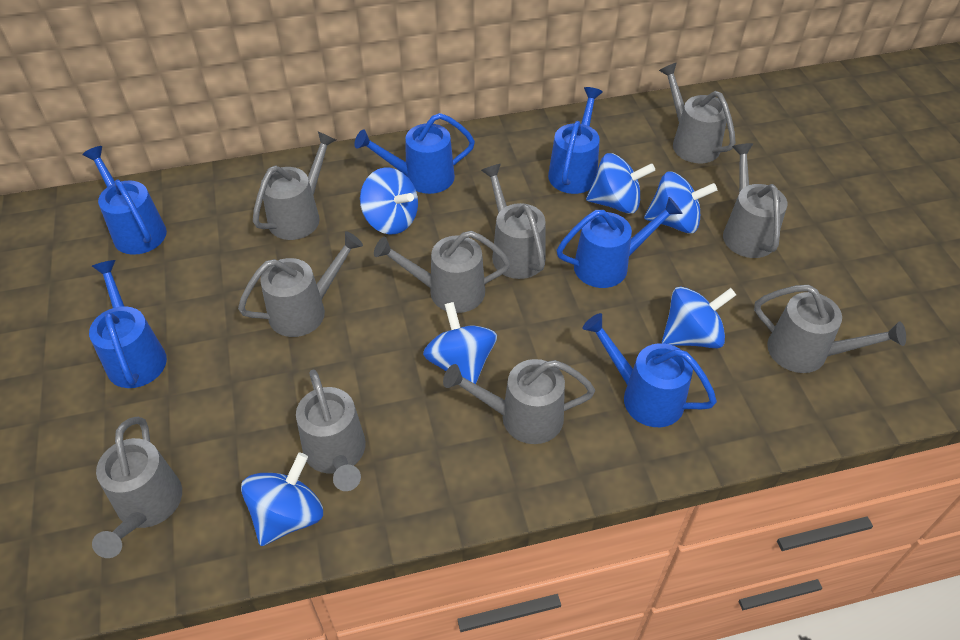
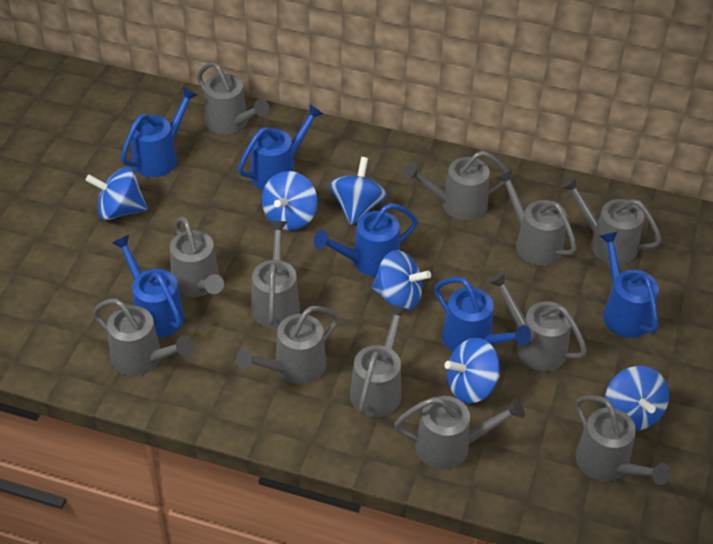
grey watering can: 10 -> 12

